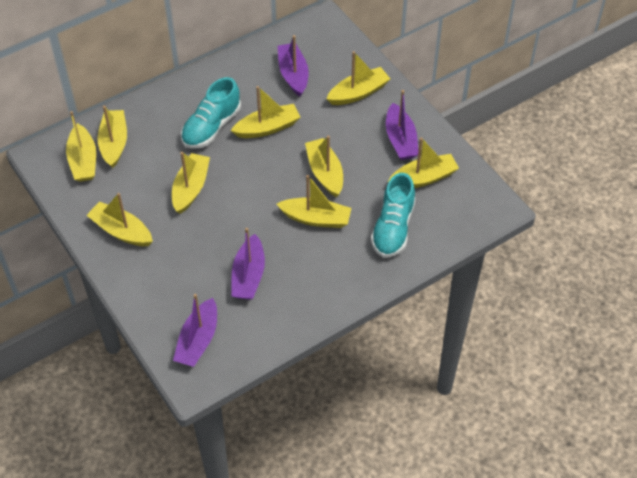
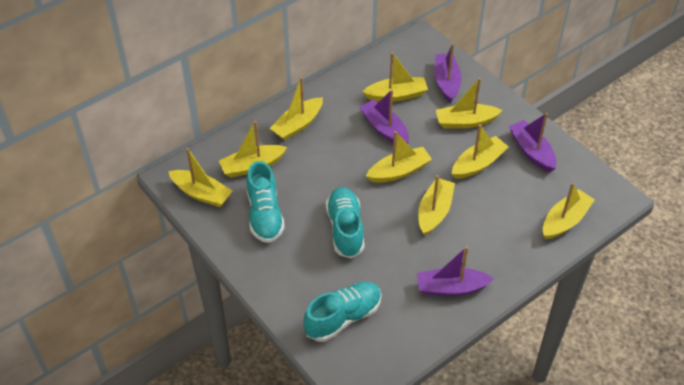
turquoise shoe: 2 -> 3

